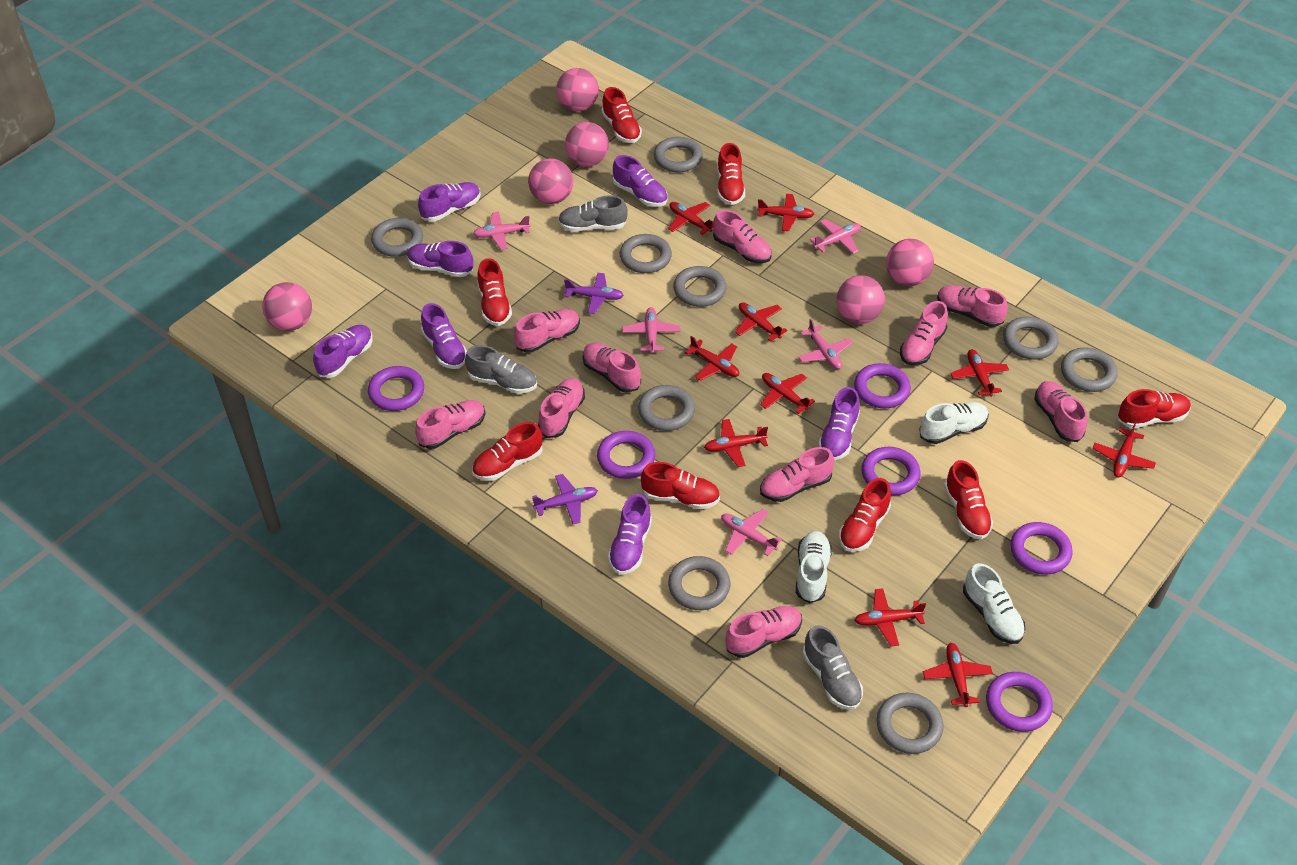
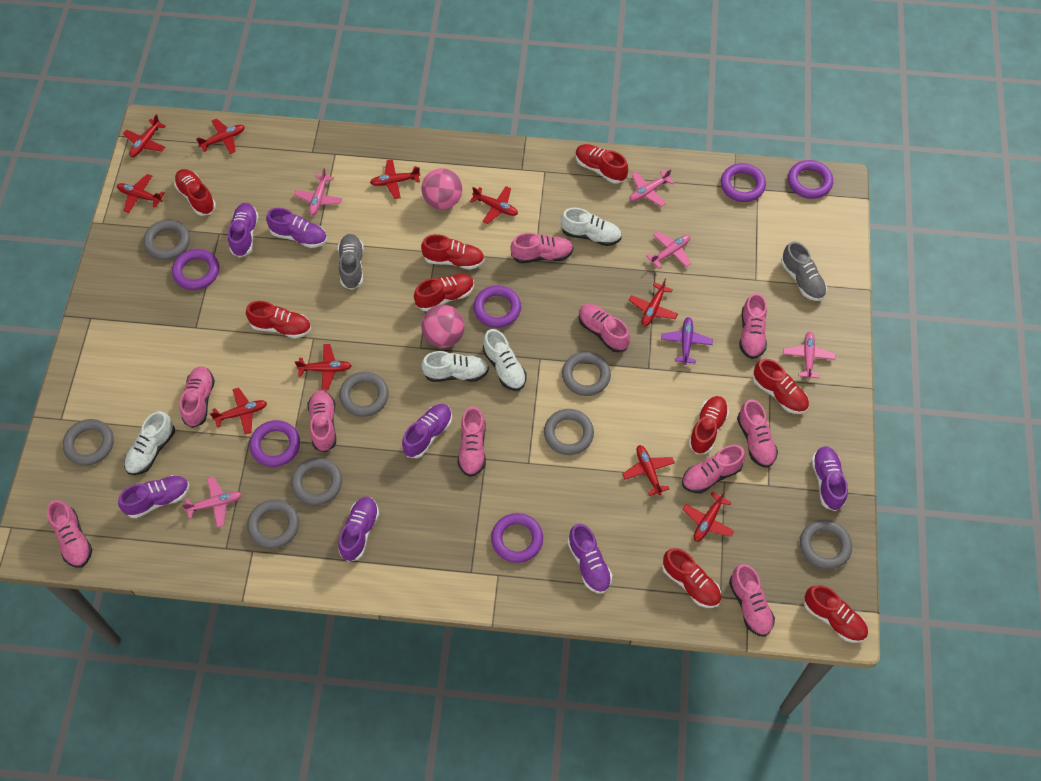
grey ring: 9 -> 8
grey shoe: 3 -> 2
pink ball: 6 -> 2
purple plane: 2 -> 1
red shoe: 8 -> 9
white shoe: 3 -> 4

